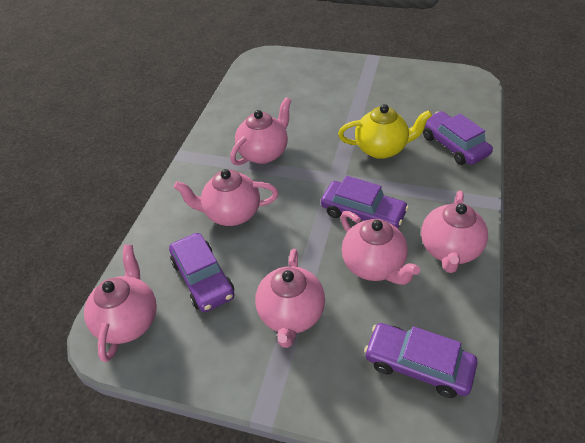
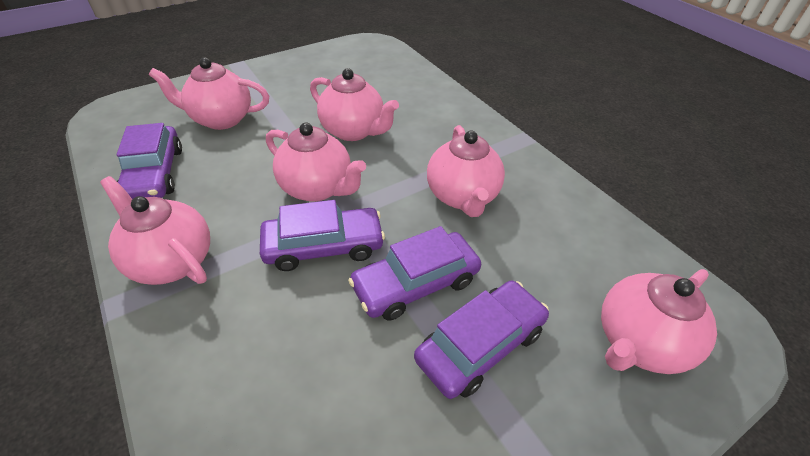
yellow teapot: 1 -> 0

